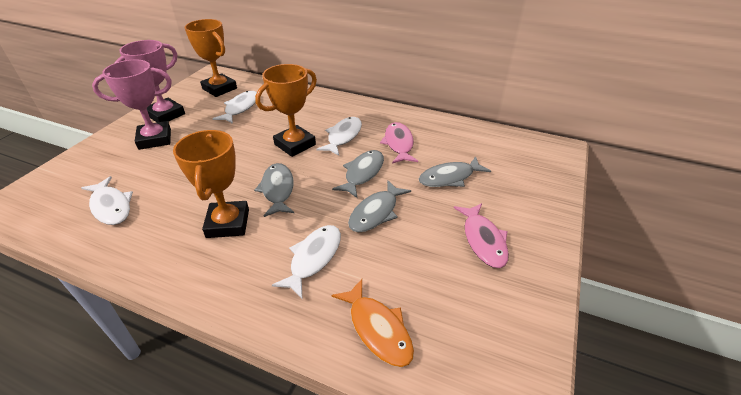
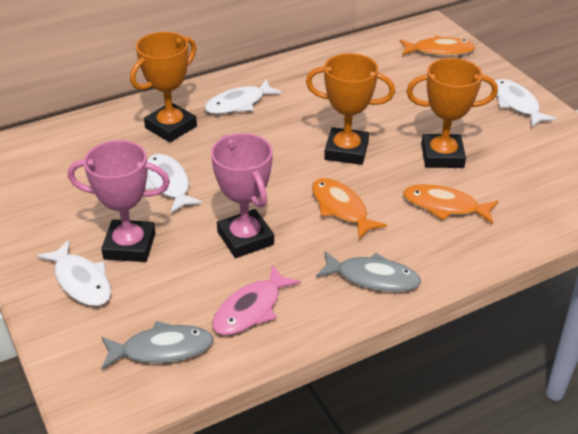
grey fish: 4 -> 2
orange fish: 1 -> 3
pink fish: 2 -> 1

